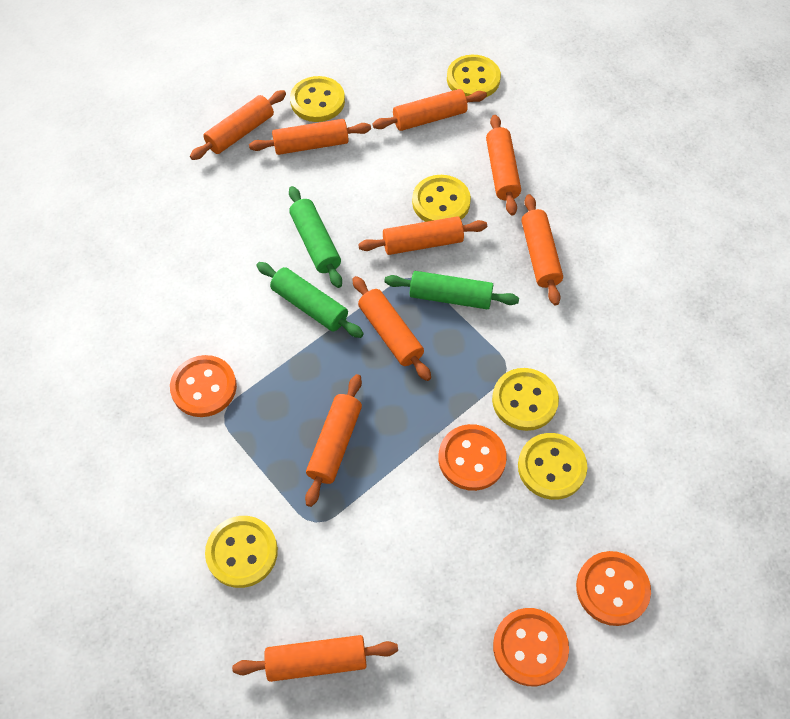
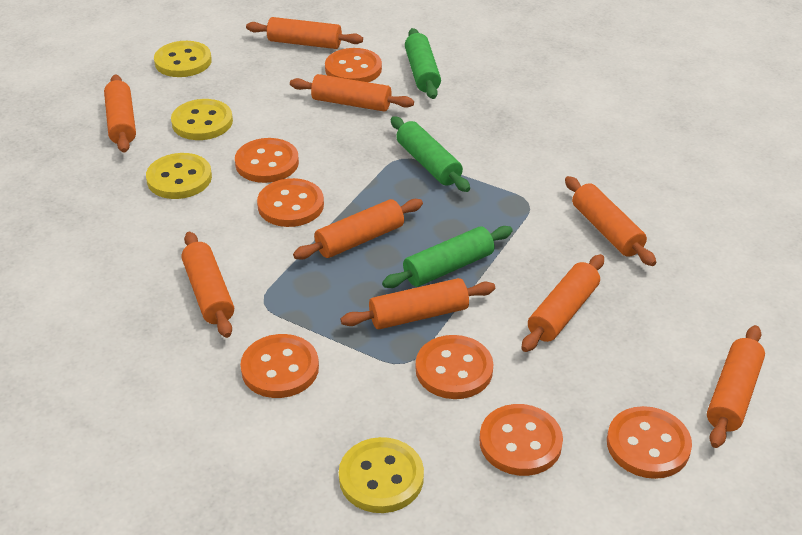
orange button: 4 -> 7
yellow button: 6 -> 4

